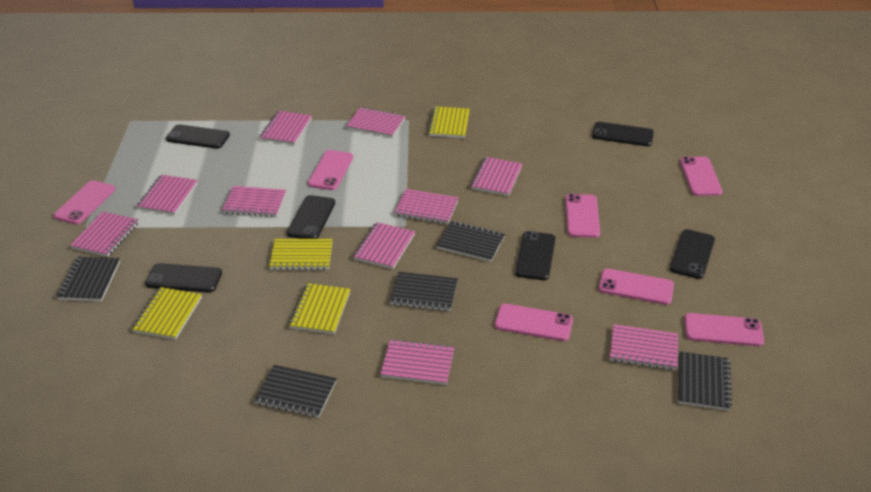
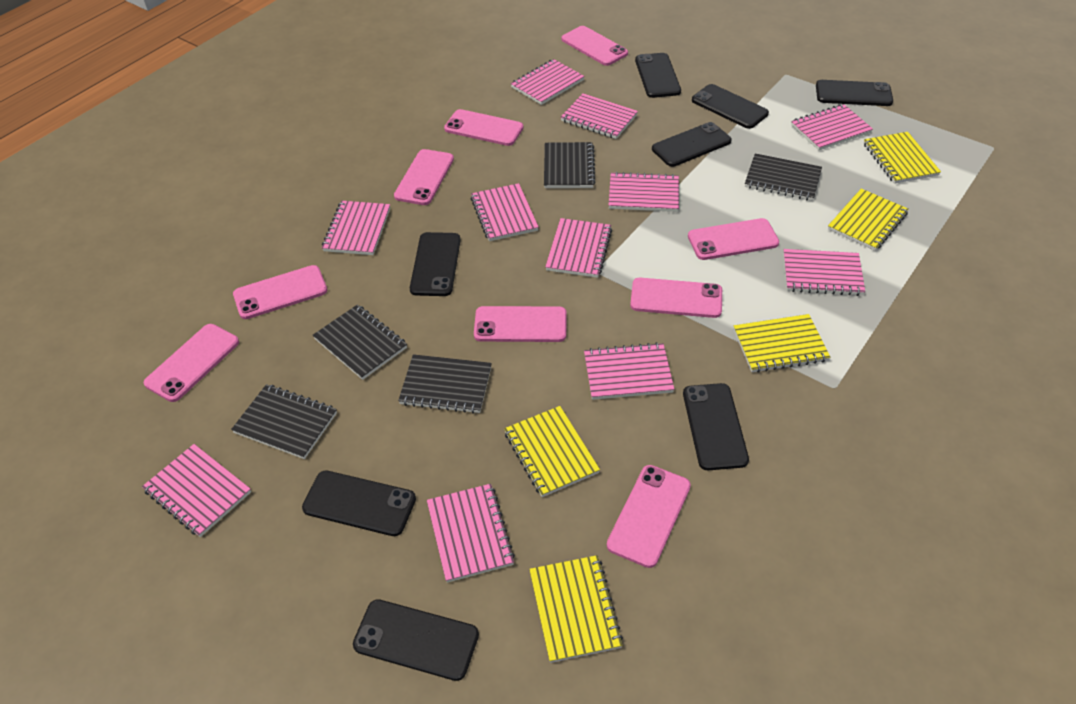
black phone: 6 -> 8
pink notebook: 10 -> 11
pink phone: 7 -> 9
yellow notebook: 4 -> 5

